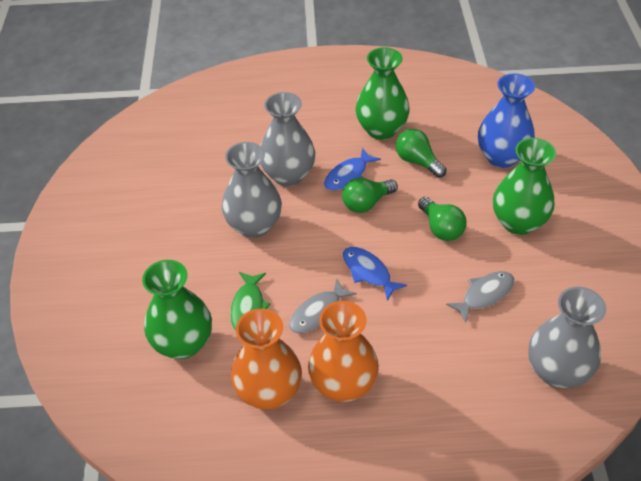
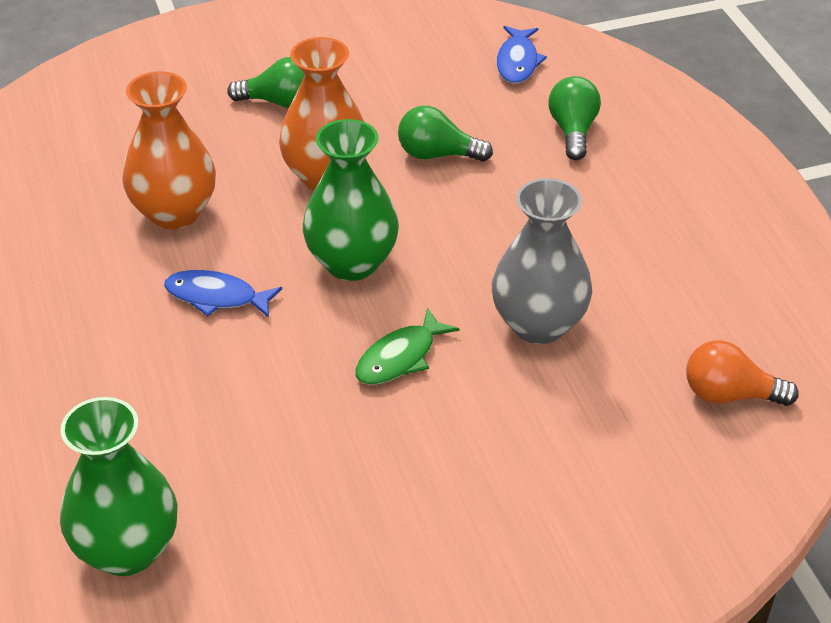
blue vase: 1 -> 0
green vase: 3 -> 2
grey fish: 2 -> 0
grey vase: 3 -> 1
orange light bulb: 0 -> 1

